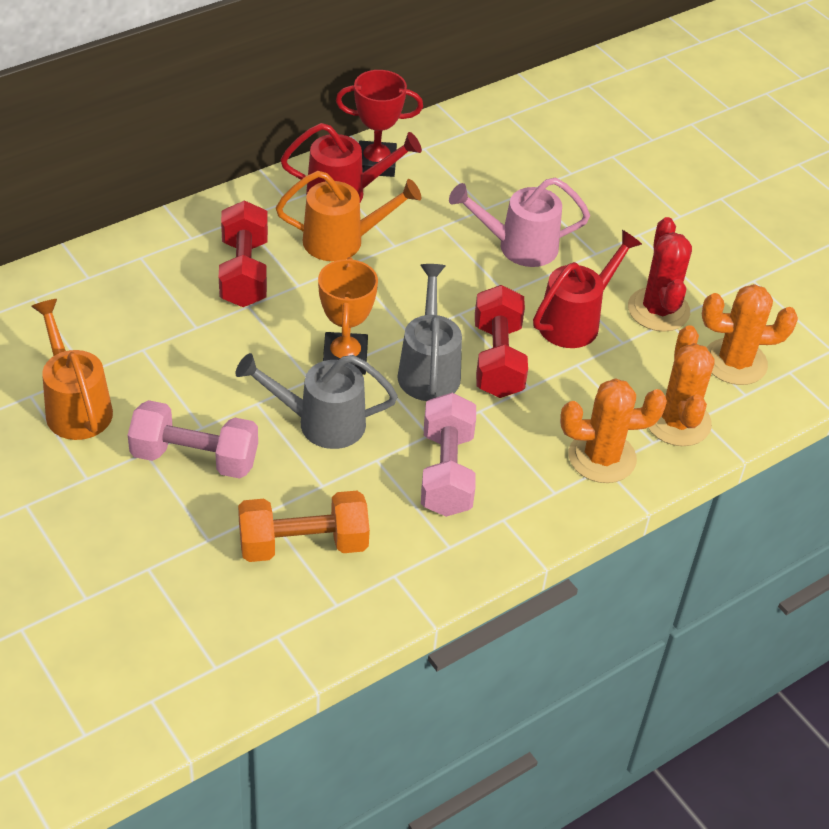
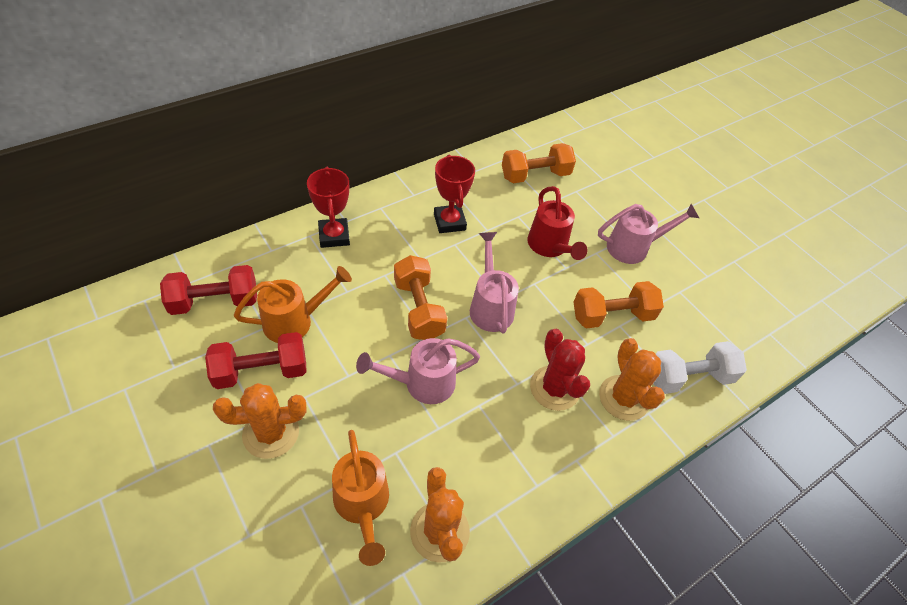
grey watering can: 2 -> 0
orange dumbbell: 1 -> 3
orange trophy: 1 -> 0
pink dumbbell: 2 -> 0
pink watering can: 1 -> 3
red trophy: 1 -> 2
red watering can: 2 -> 1
white dumbbell: 0 -> 1

